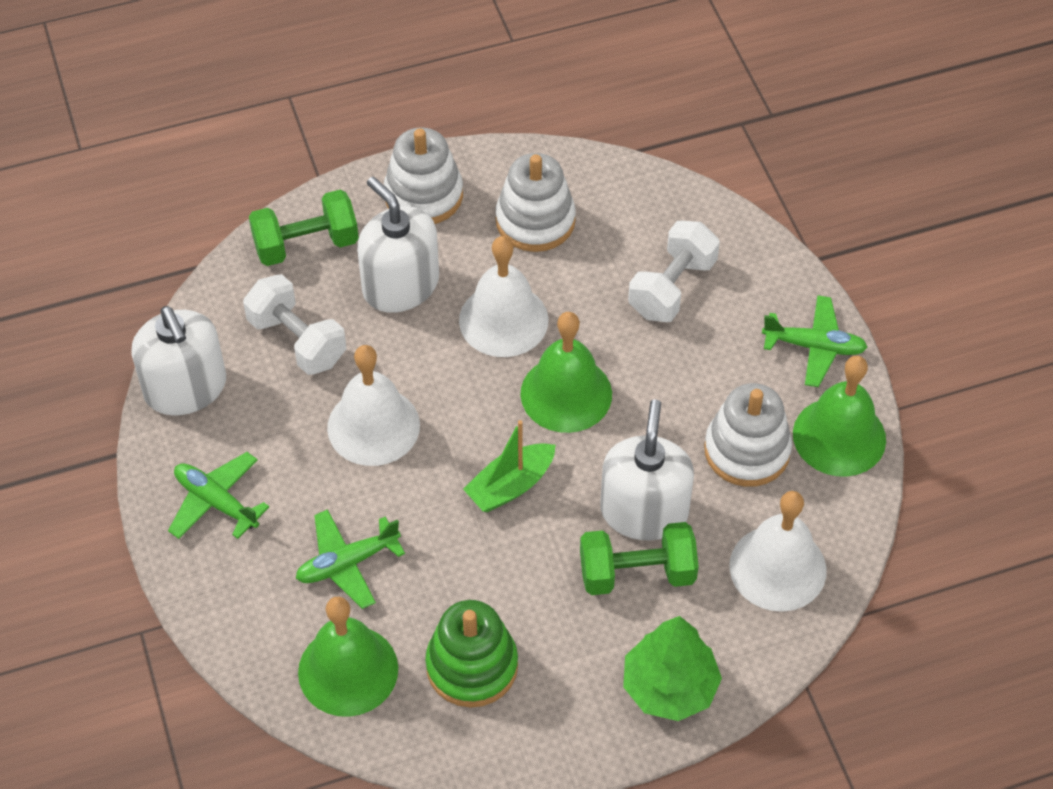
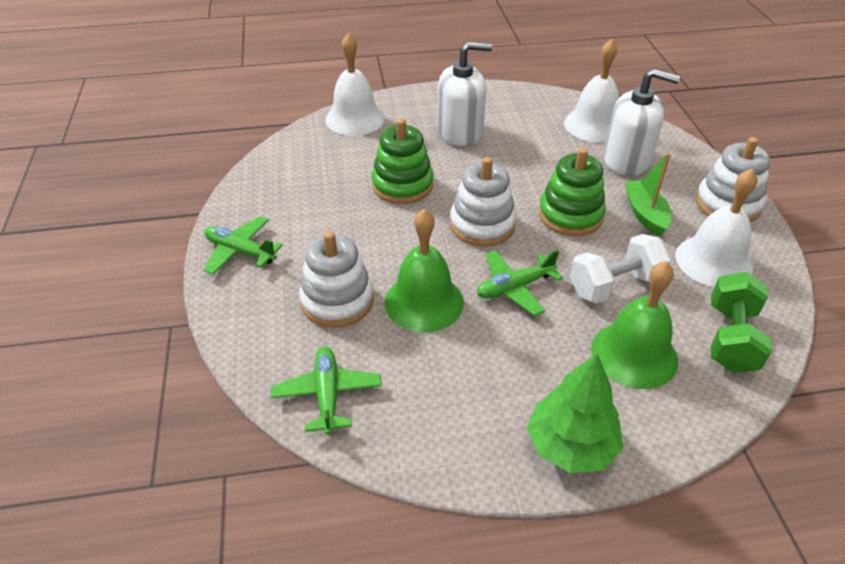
green bell: 3 -> 2
green dumbbell: 2 -> 1
green stacking toy: 1 -> 2
white dumbbell: 2 -> 1
white soap dispenser: 3 -> 2

